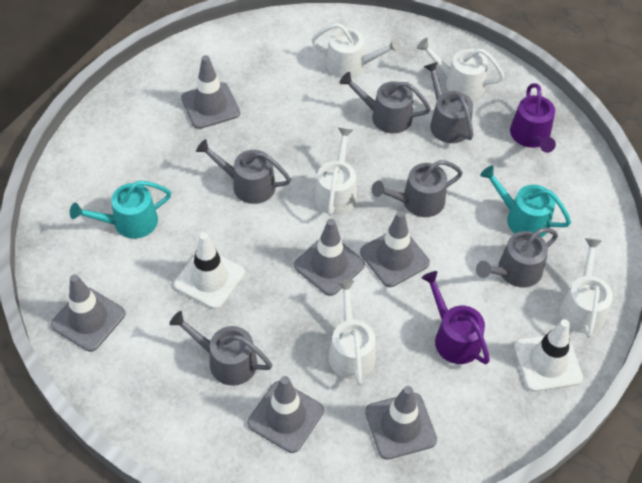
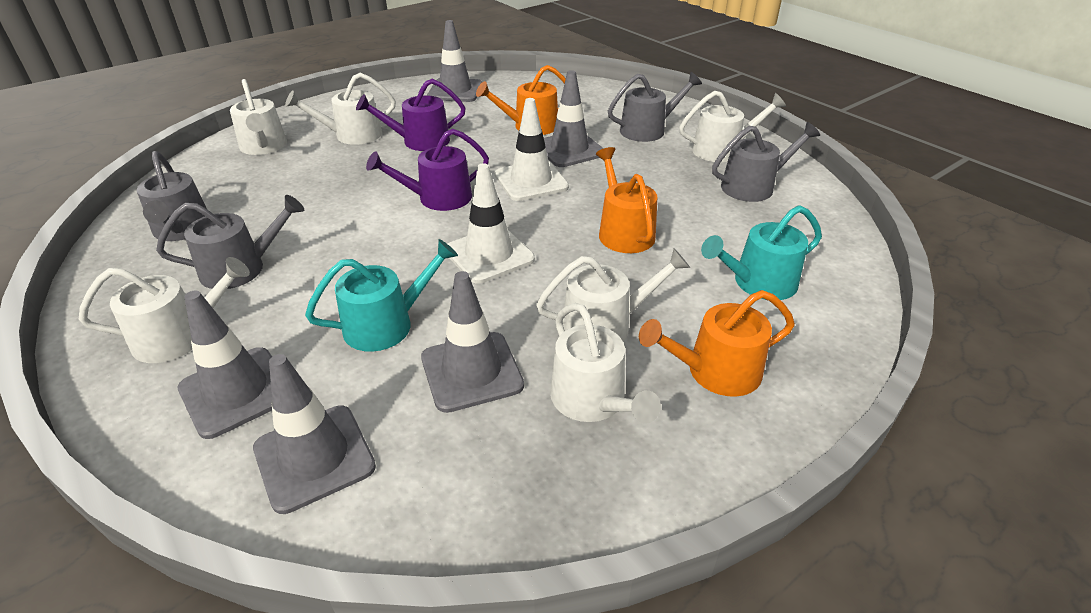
grey traffic cone: 6 -> 5
grey watering can: 6 -> 4
orange watering can: 0 -> 3
white watering can: 5 -> 6

